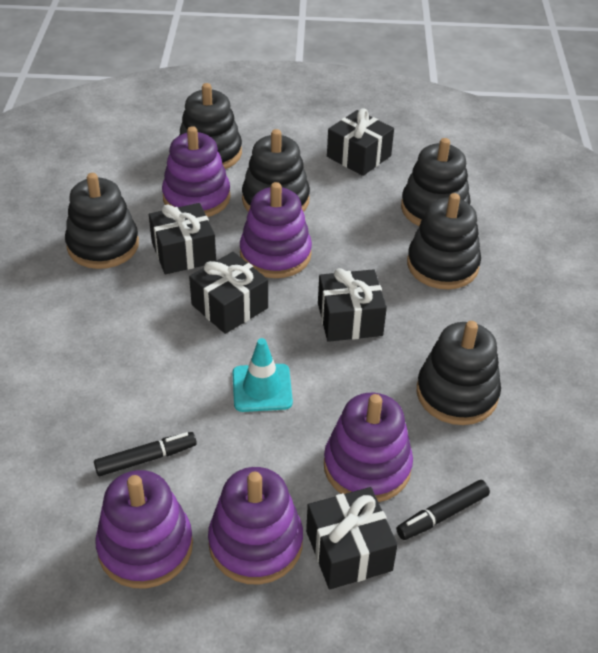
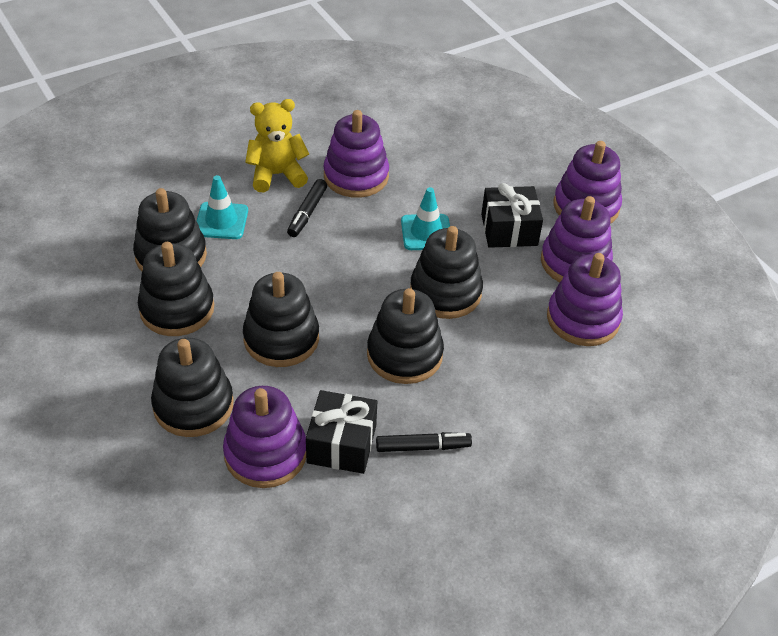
black gift: 5 -> 2
turquoise traffic cone: 1 -> 2
yellow teddy bear: 0 -> 1

